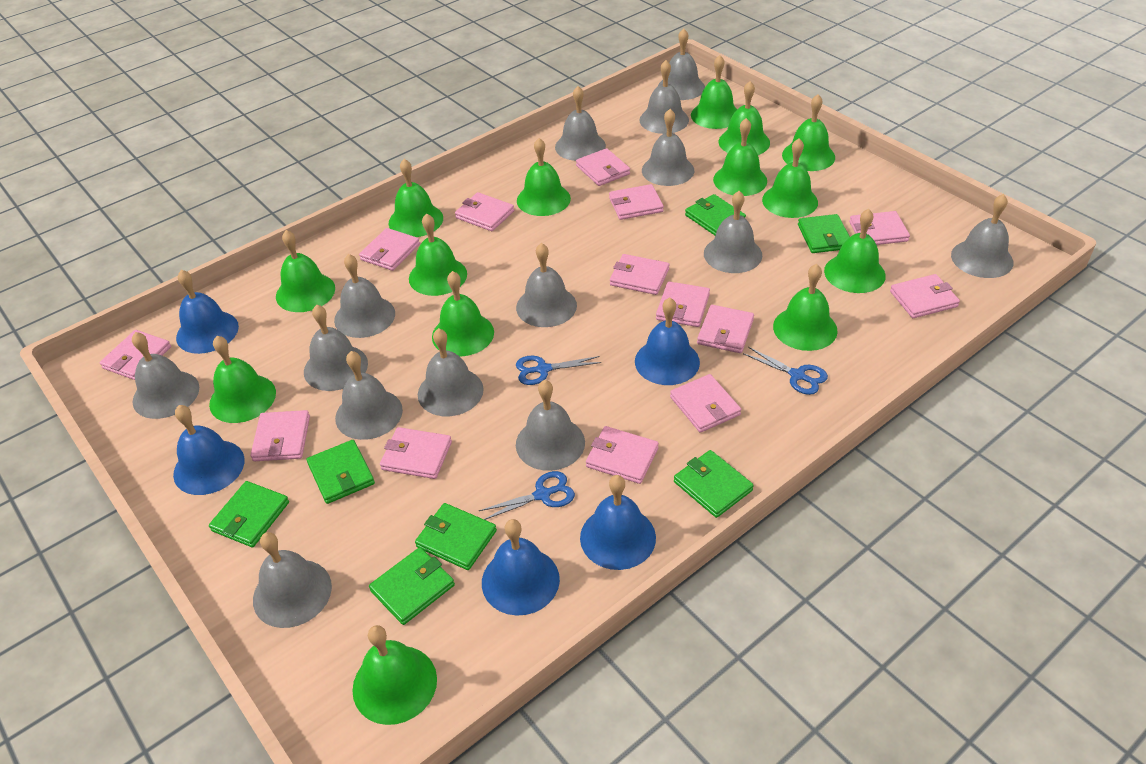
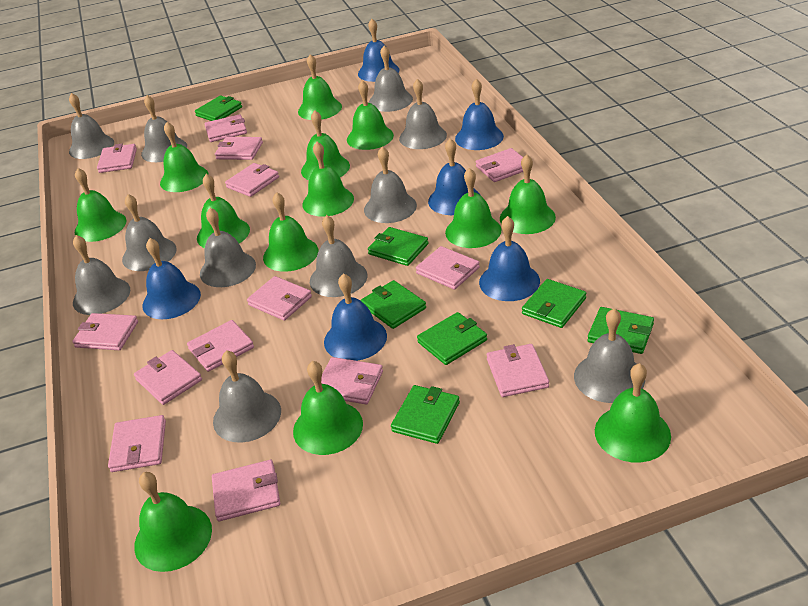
blue bell: 5 -> 6
blue scissors: 3 -> 0
green bell: 14 -> 13
grey bell: 14 -> 11

